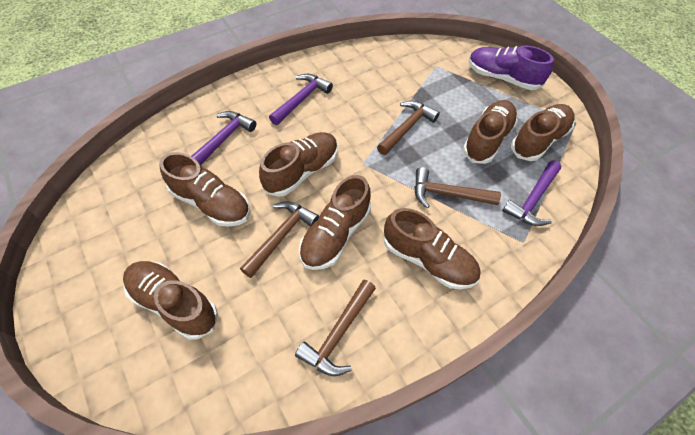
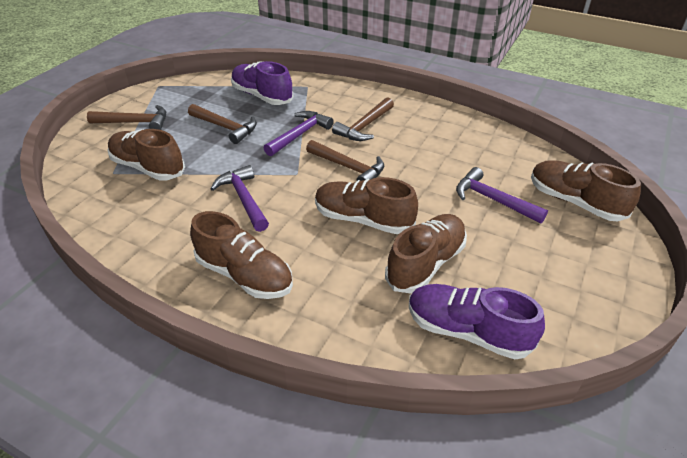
brown shoe: 7 -> 5
purple shoe: 1 -> 2

